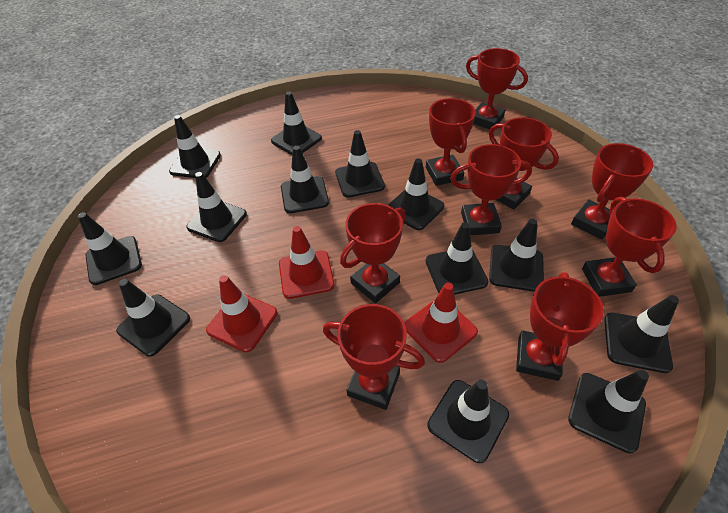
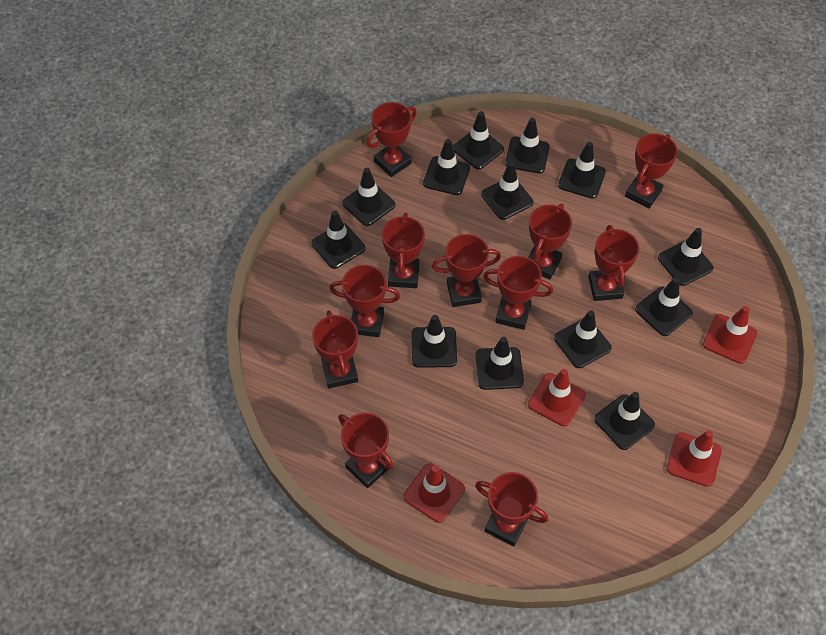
red traffic cone: 3 -> 4
red trophy: 9 -> 11

